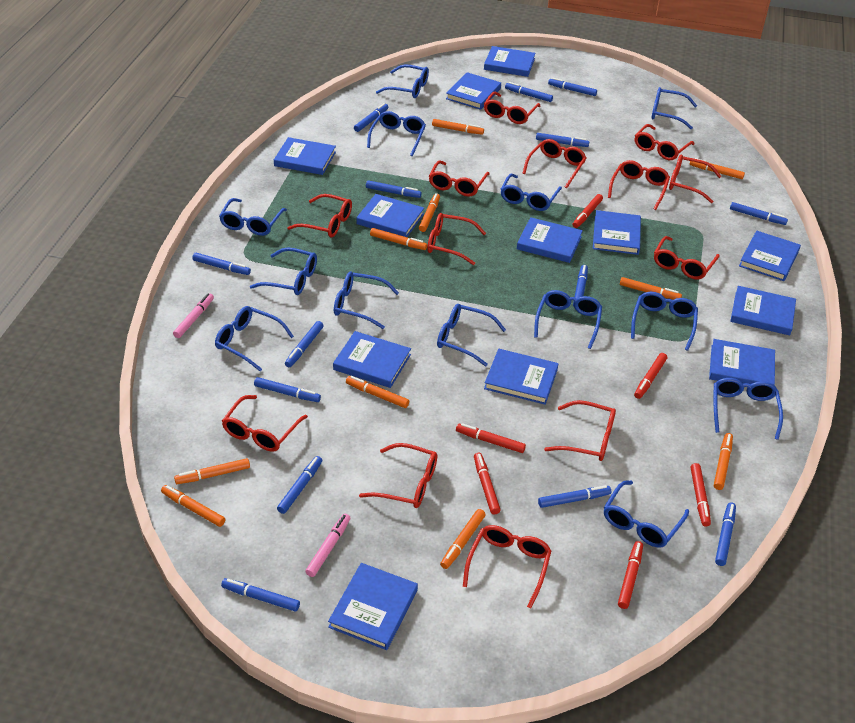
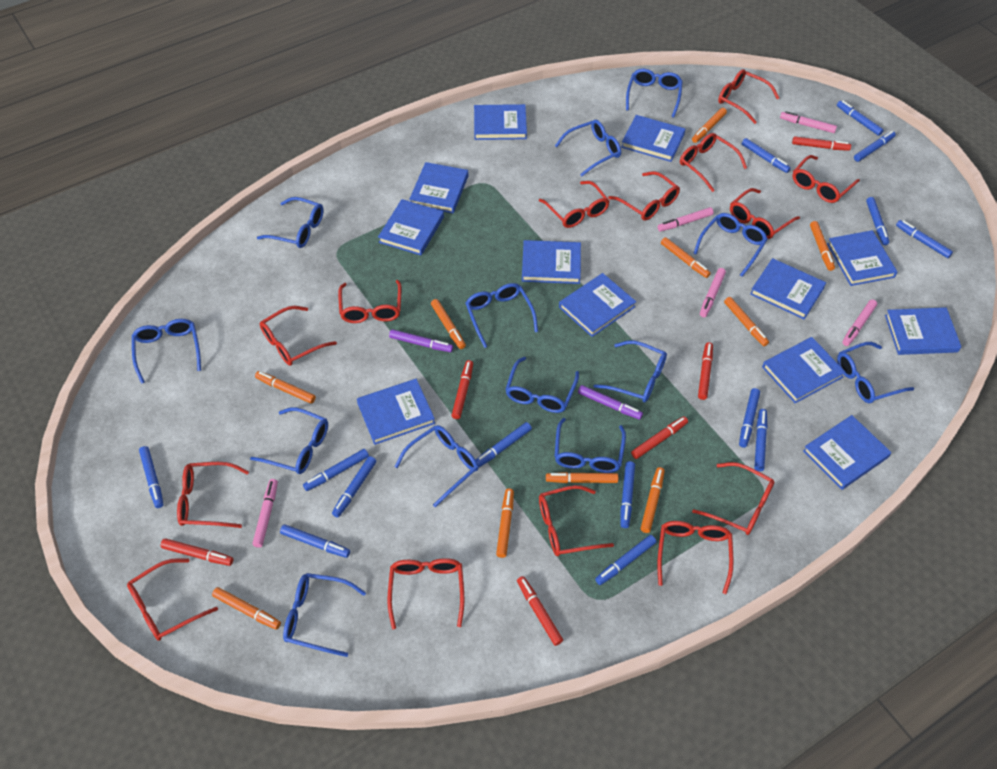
pink marker: 2 -> 5
purple marker: 0 -> 2
red glasses: 13 -> 14

